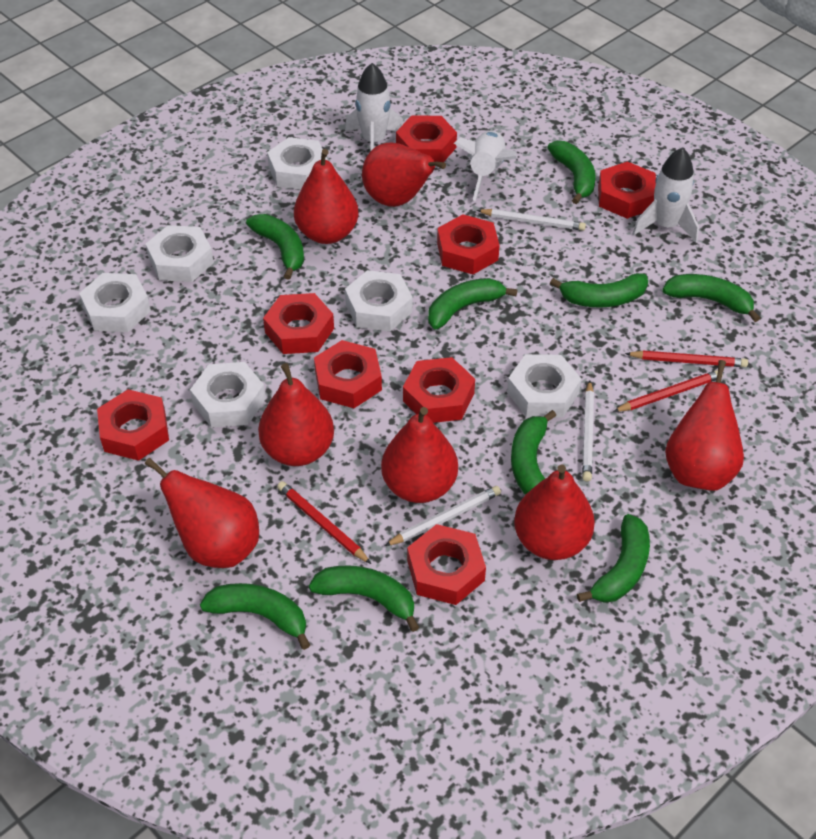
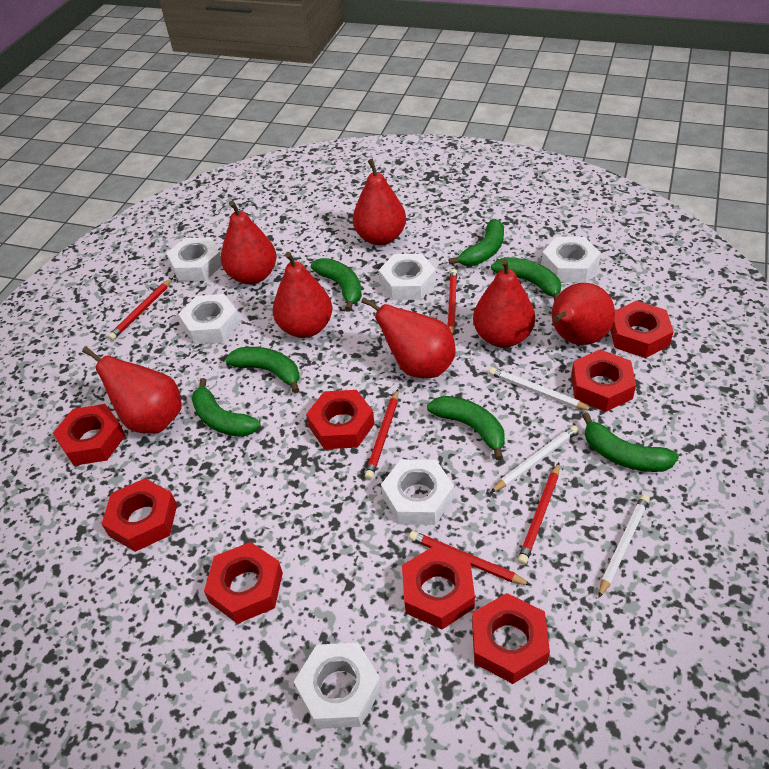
green banana: 9 -> 7
red pencil: 3 -> 5
white rocket: 3 -> 0

